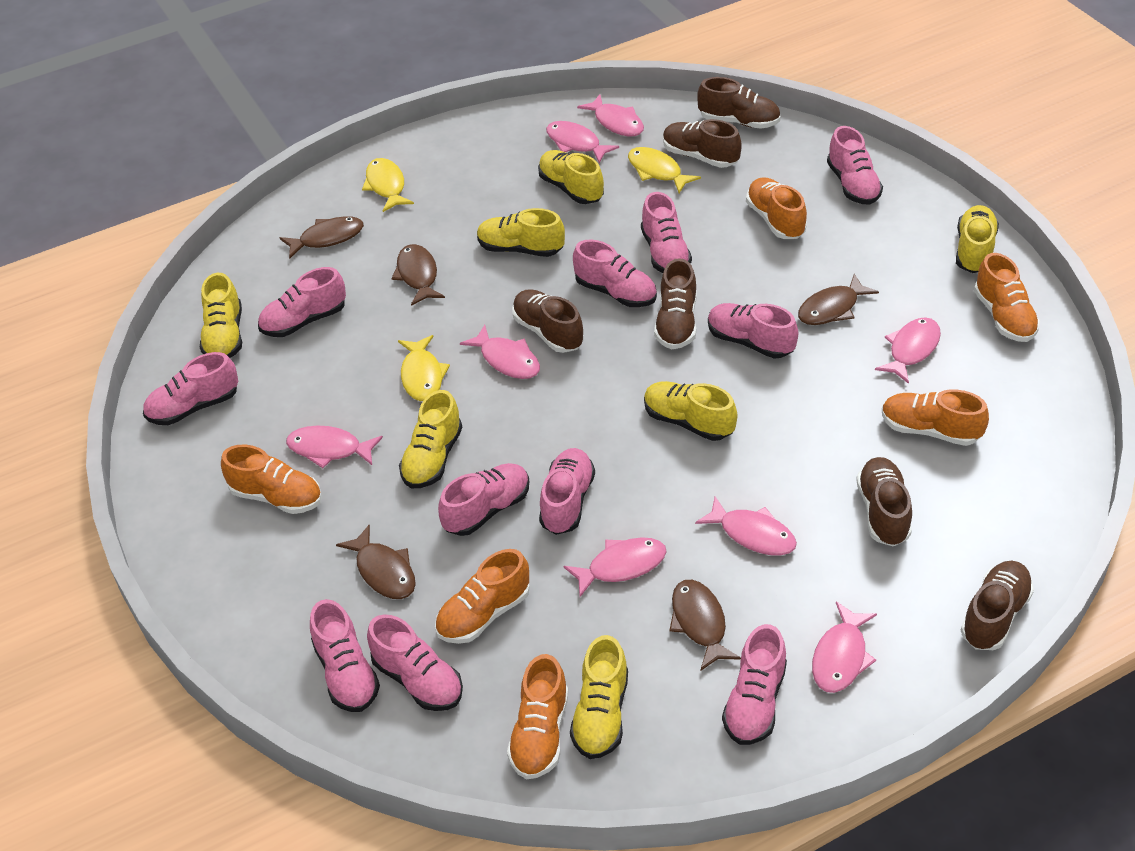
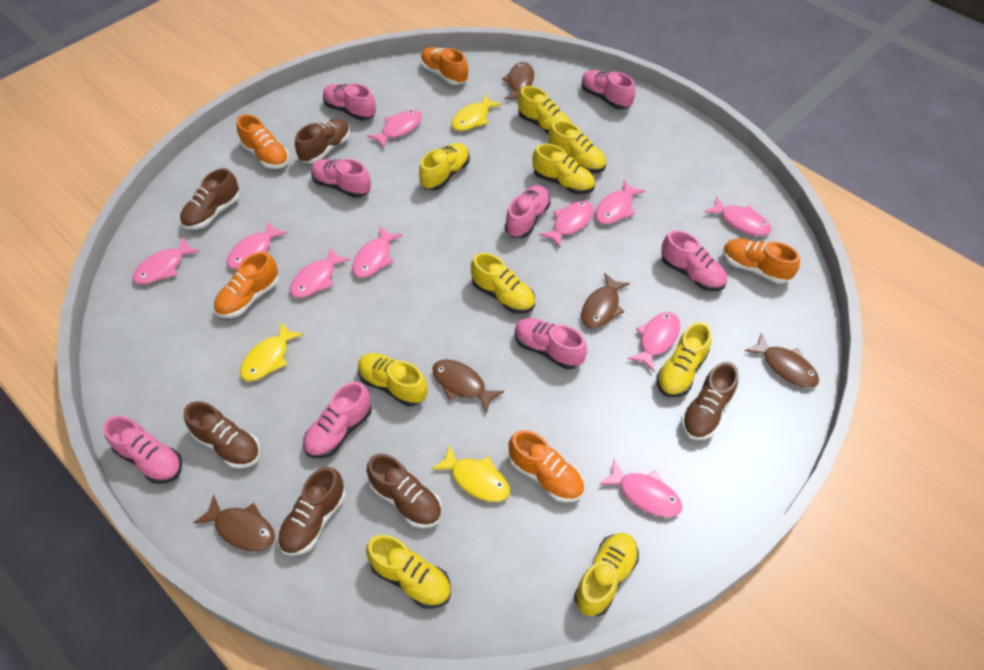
orange shoe: 6 -> 5
pink fish: 8 -> 10
pink shoe: 11 -> 8
yellow shoe: 7 -> 9

